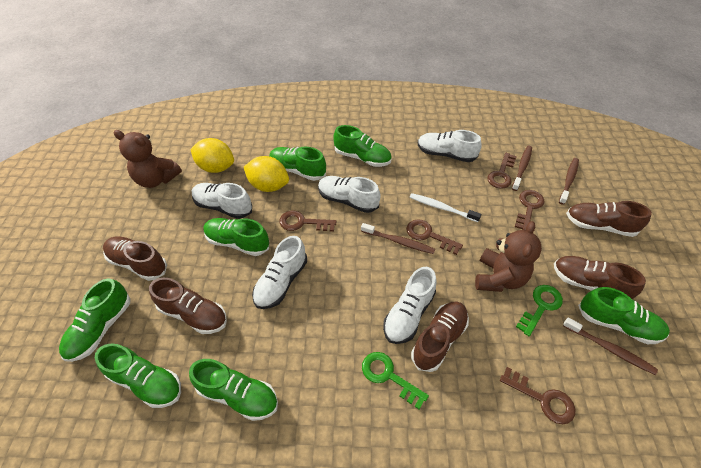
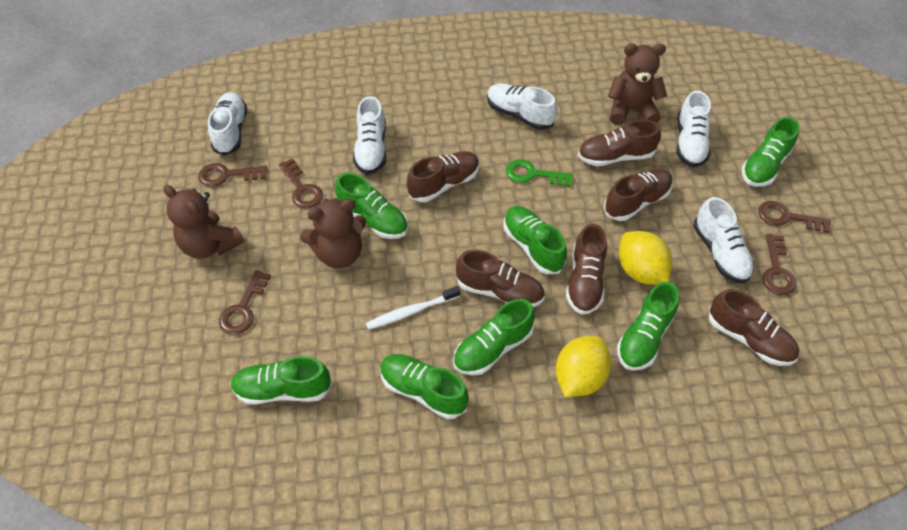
brown shoe: 5 -> 6
brown teddy bear: 2 -> 3
brown toothbrush: 4 -> 0
green key: 2 -> 1

